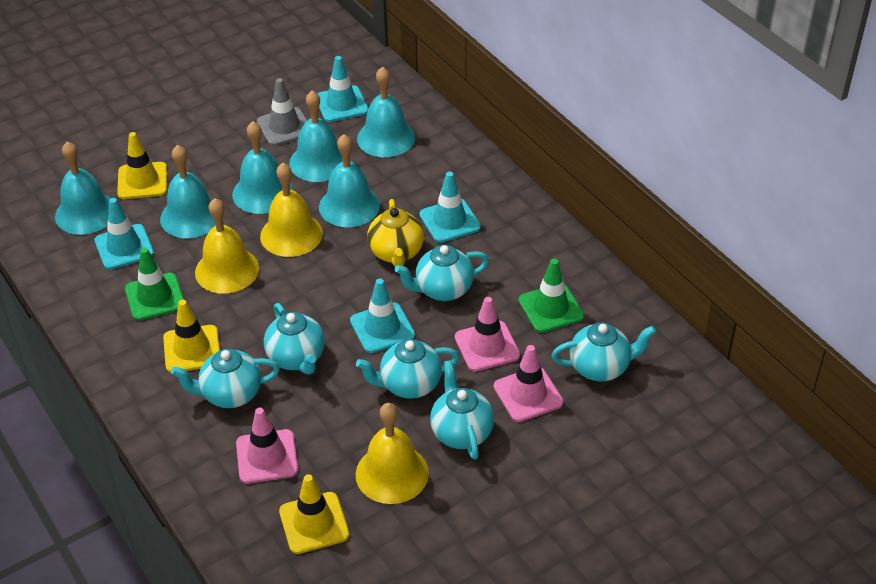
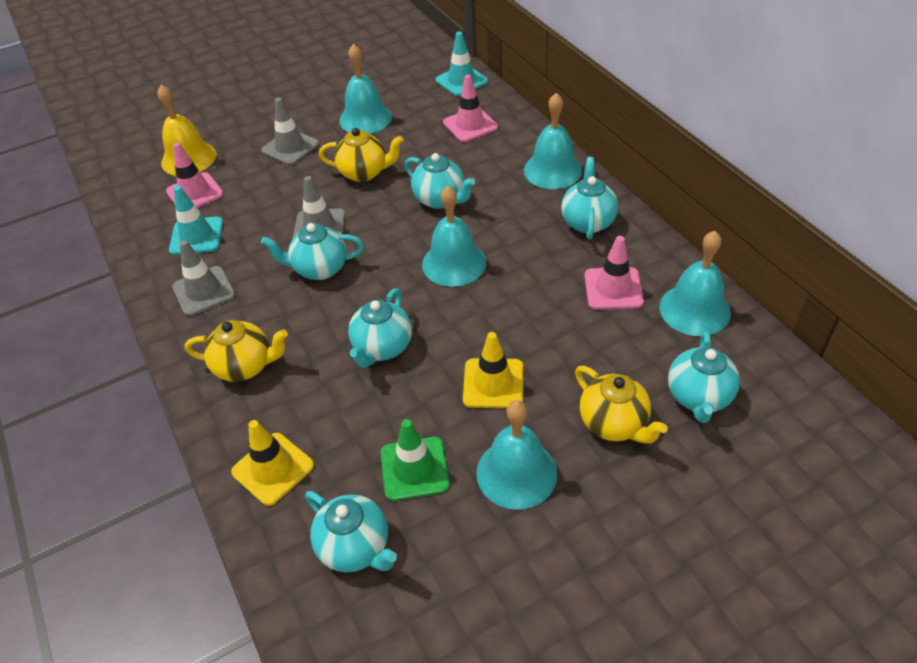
green traffic cone: 2 -> 1
grey traffic cone: 1 -> 3
turquoise bell: 6 -> 5
turquoise traffic cone: 4 -> 2
yellow bell: 3 -> 1
yellow teapot: 1 -> 3
yellow traffic cone: 3 -> 2

